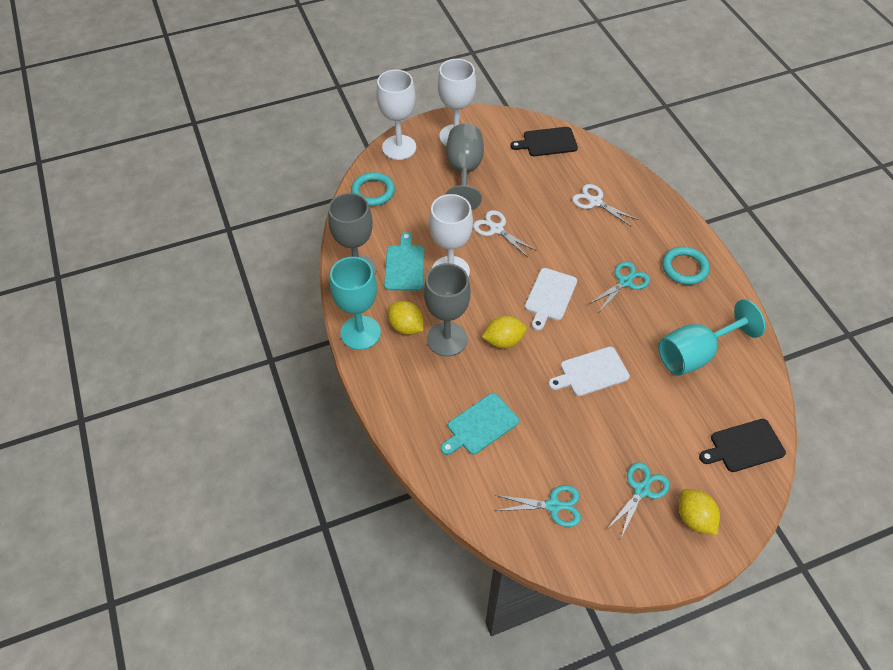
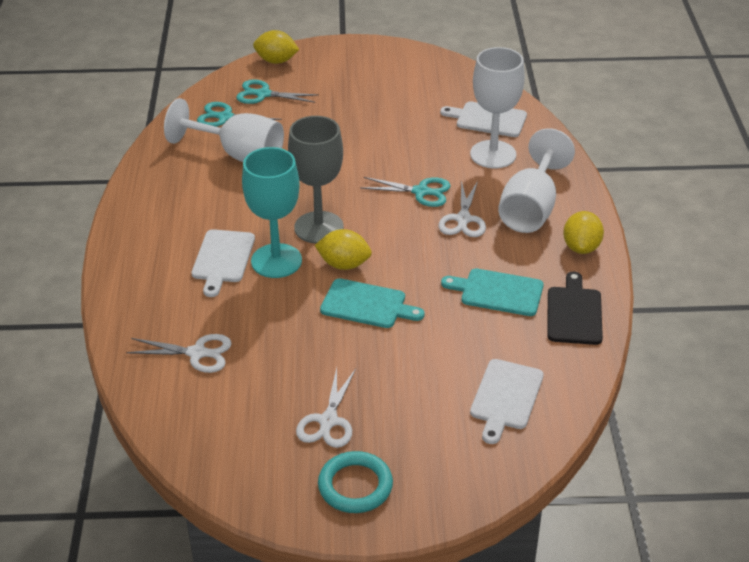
black cutting board: 2 -> 1
grey goblet: 3 -> 1
turquoise goblet: 2 -> 1
turquoise ring: 2 -> 1
white cutting board: 2 -> 3
white scissors: 2 -> 3

